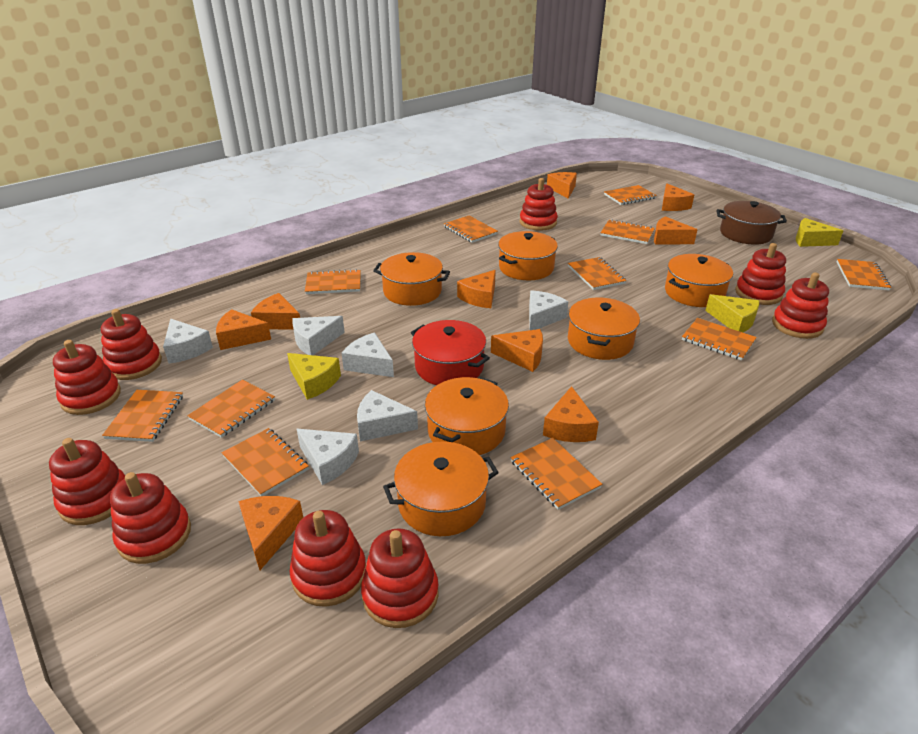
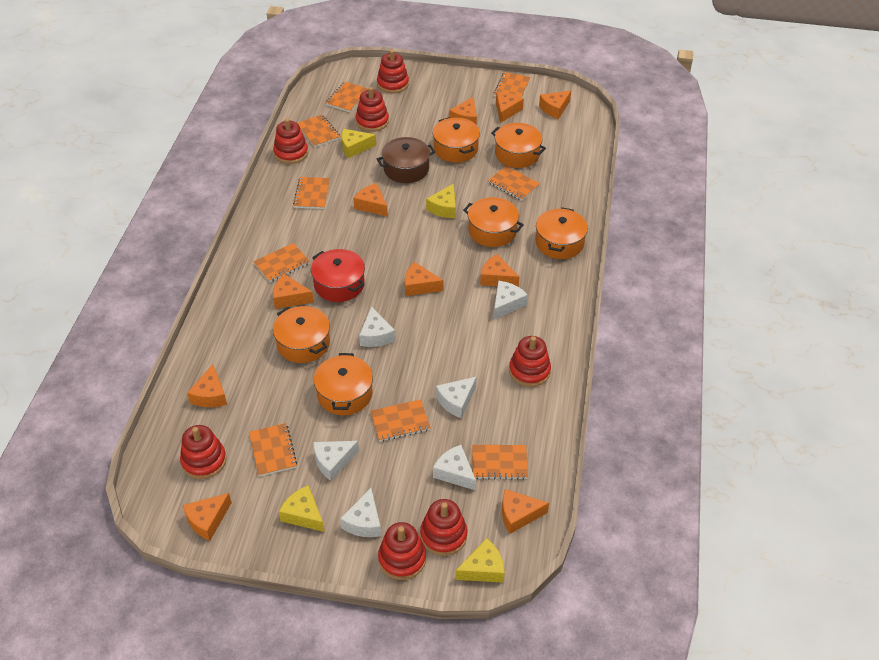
orange cheese: 9 -> 10
orange notebook: 11 -> 9
red stacking toy: 9 -> 7
yellow cheese: 3 -> 4

